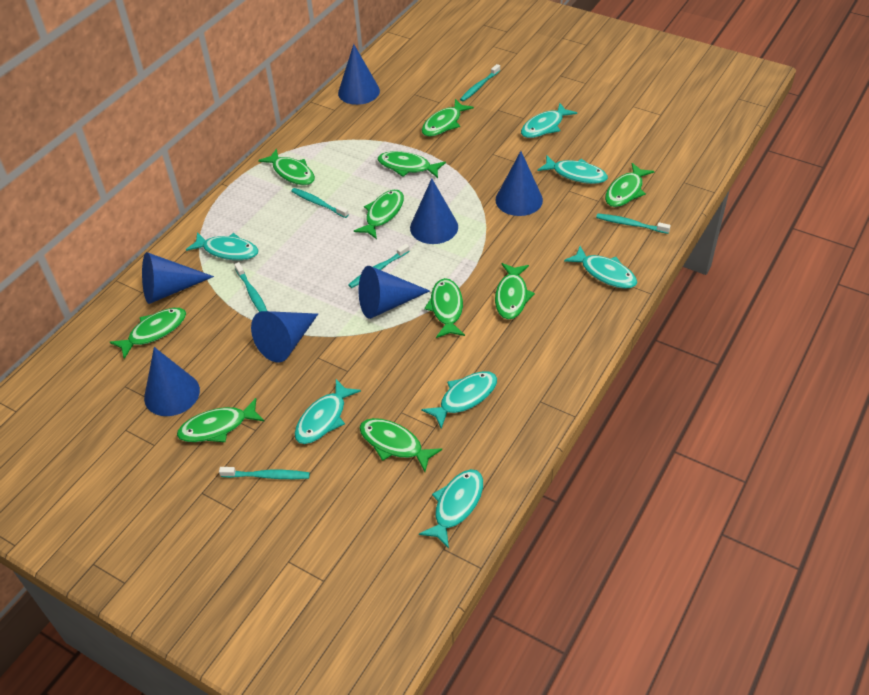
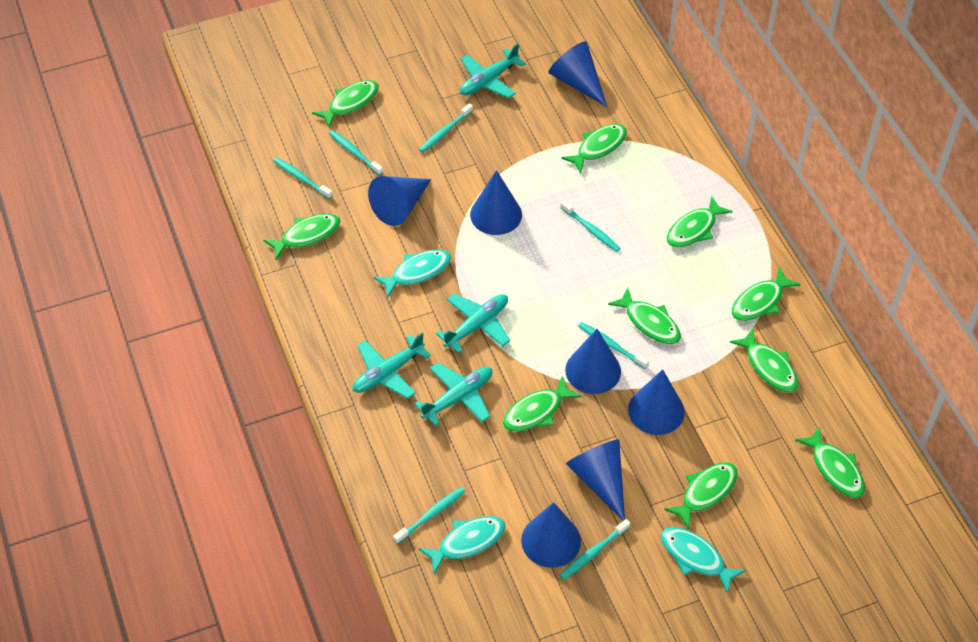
turquoise fish: 7 -> 3
turquoise plane: 0 -> 4
turquoise toothbrush: 6 -> 7

